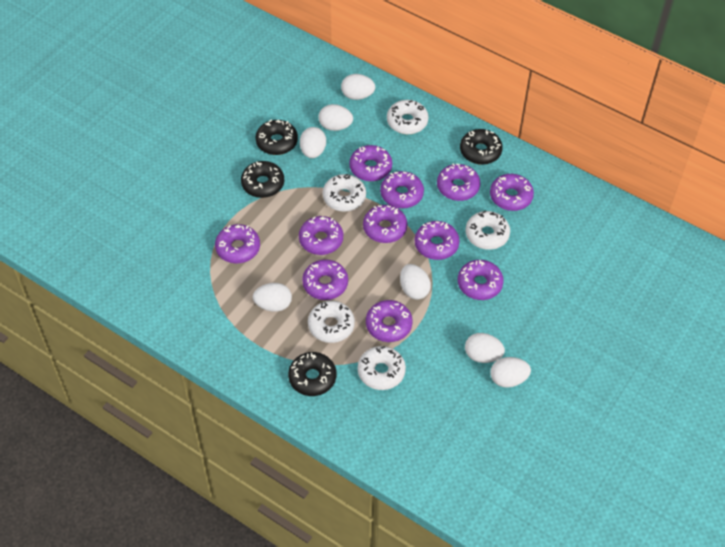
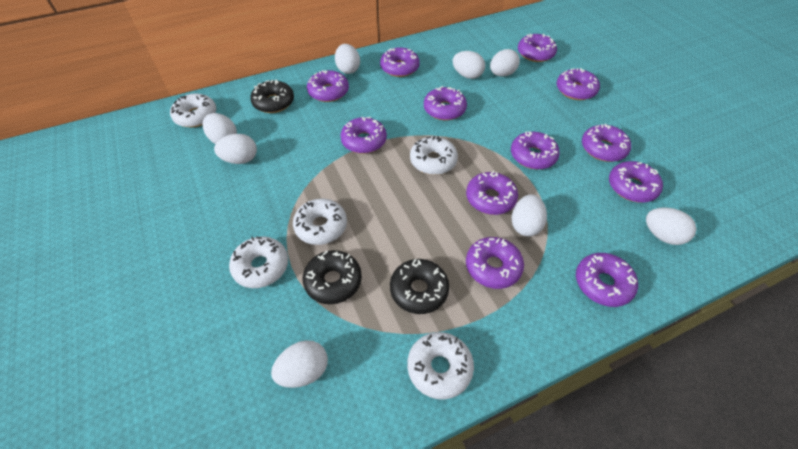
black donut: 4 -> 3
purple donut: 11 -> 12
white egg: 7 -> 8

